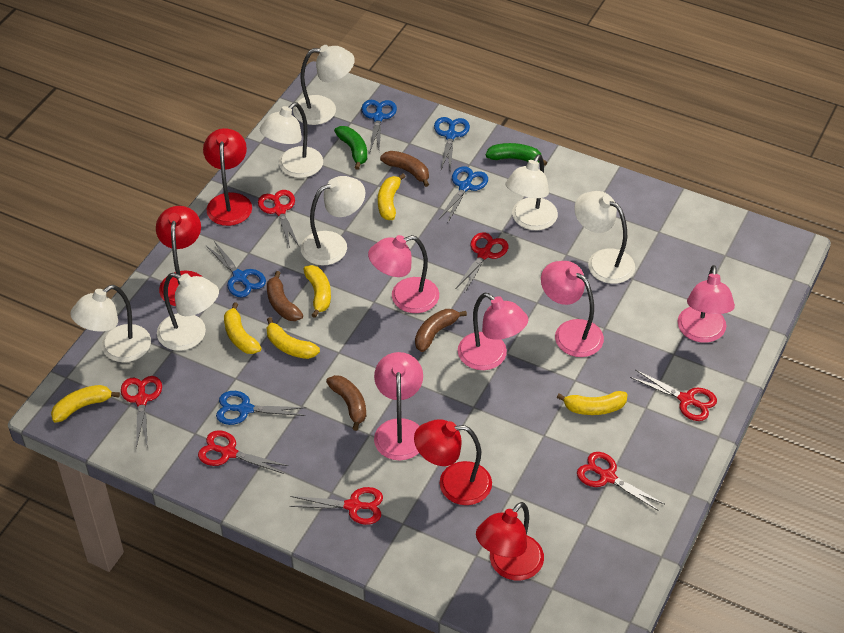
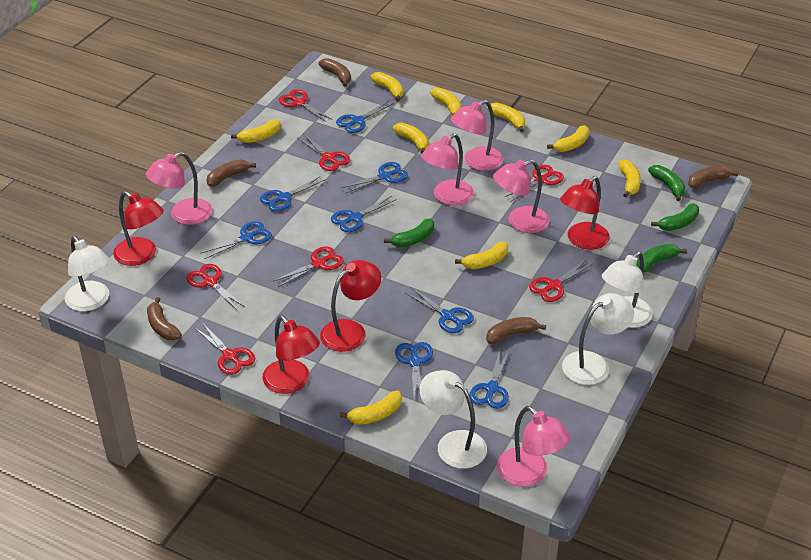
blue scissors: 5 -> 8
brown banana: 4 -> 5
green banana: 2 -> 4
white lamp: 7 -> 4
yellow banana: 6 -> 9

